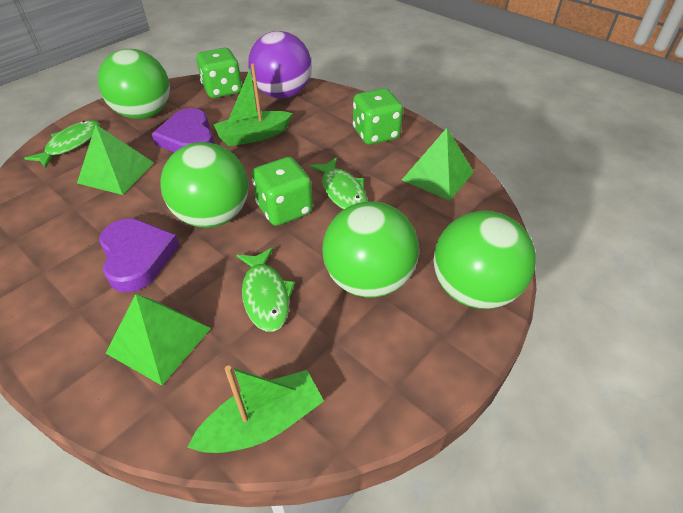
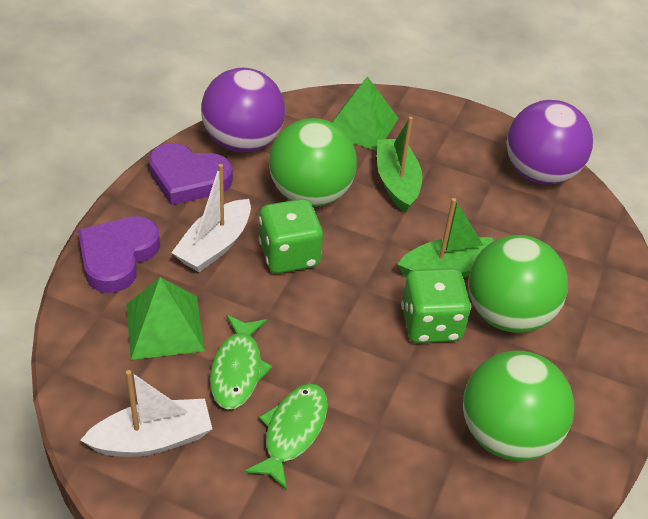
green ball: 4 -> 3
green dice: 3 -> 2
green fish: 3 -> 2
green pyramid: 3 -> 2
purple ball: 1 -> 2
white boat: 0 -> 2

